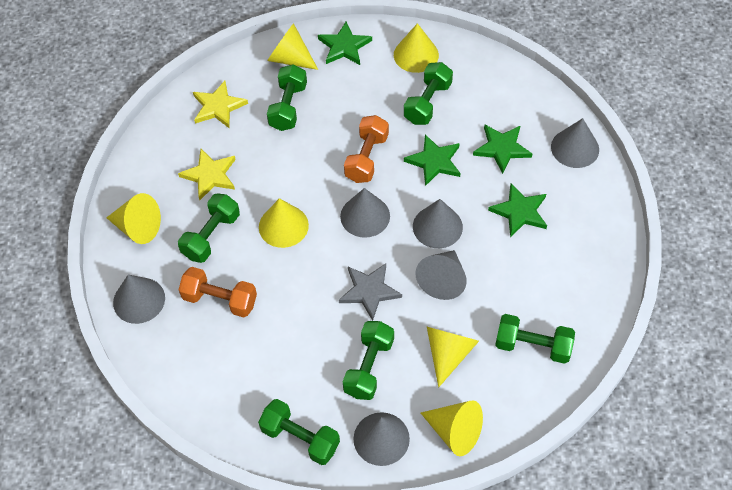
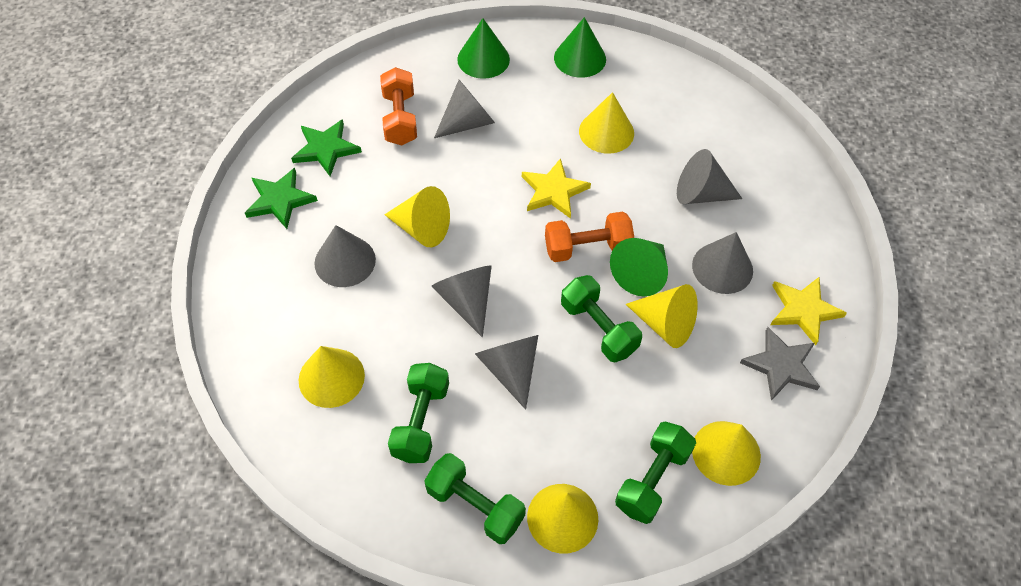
green cone: 0 -> 3
green dumbbell: 6 -> 4
green star: 4 -> 2

